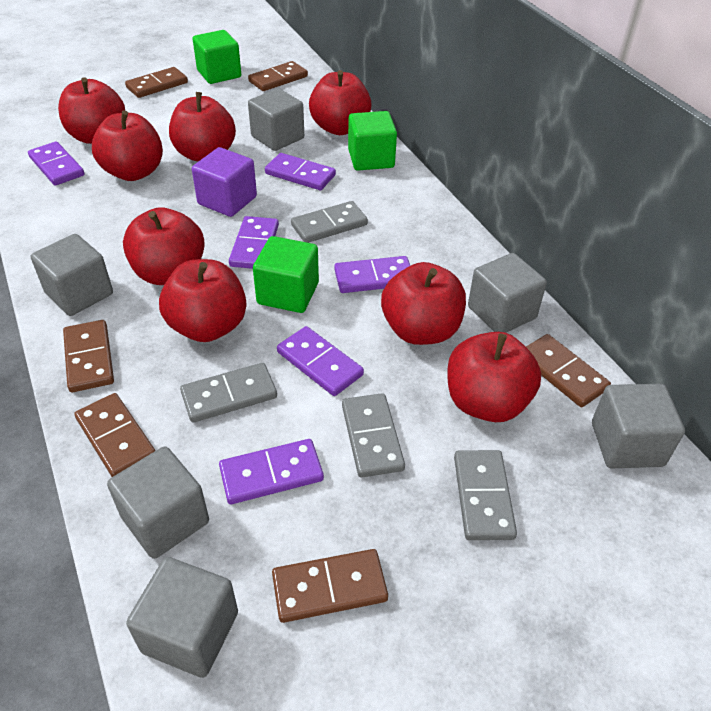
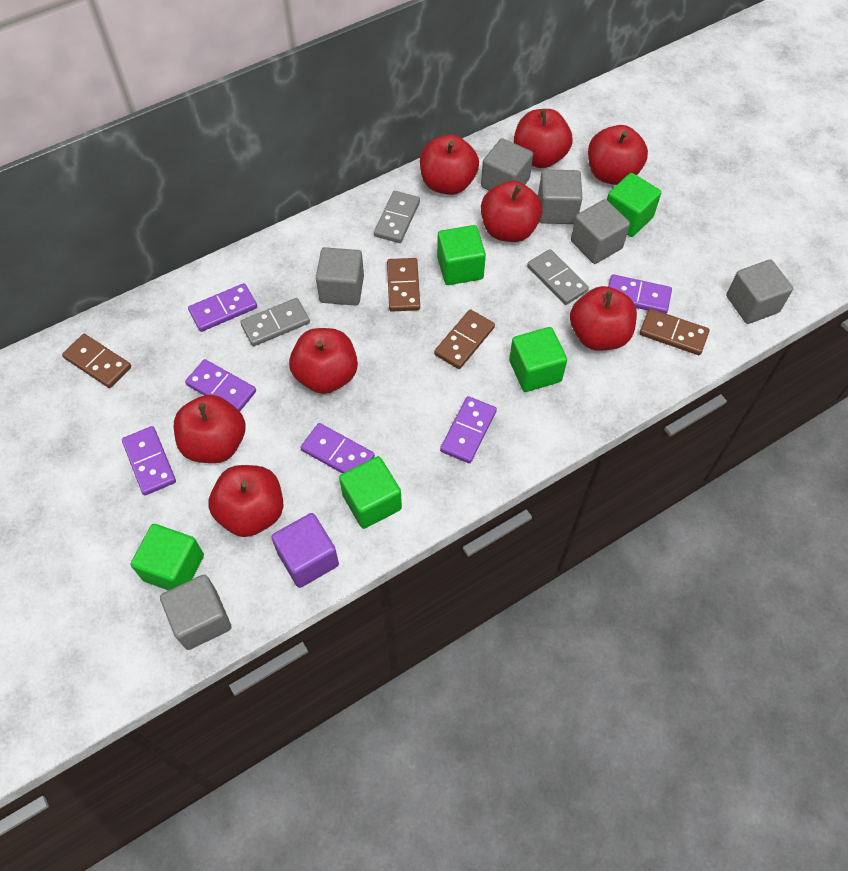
brown domino: 6 -> 4
green cube: 3 -> 5
grey domino: 4 -> 3

